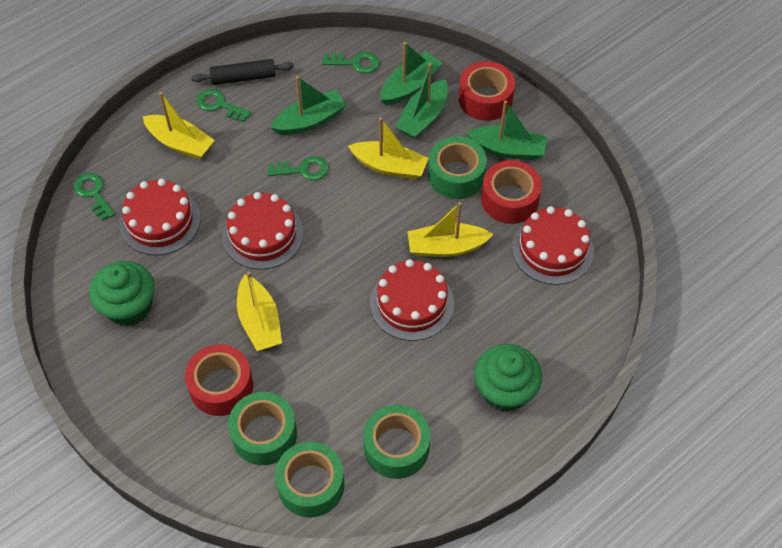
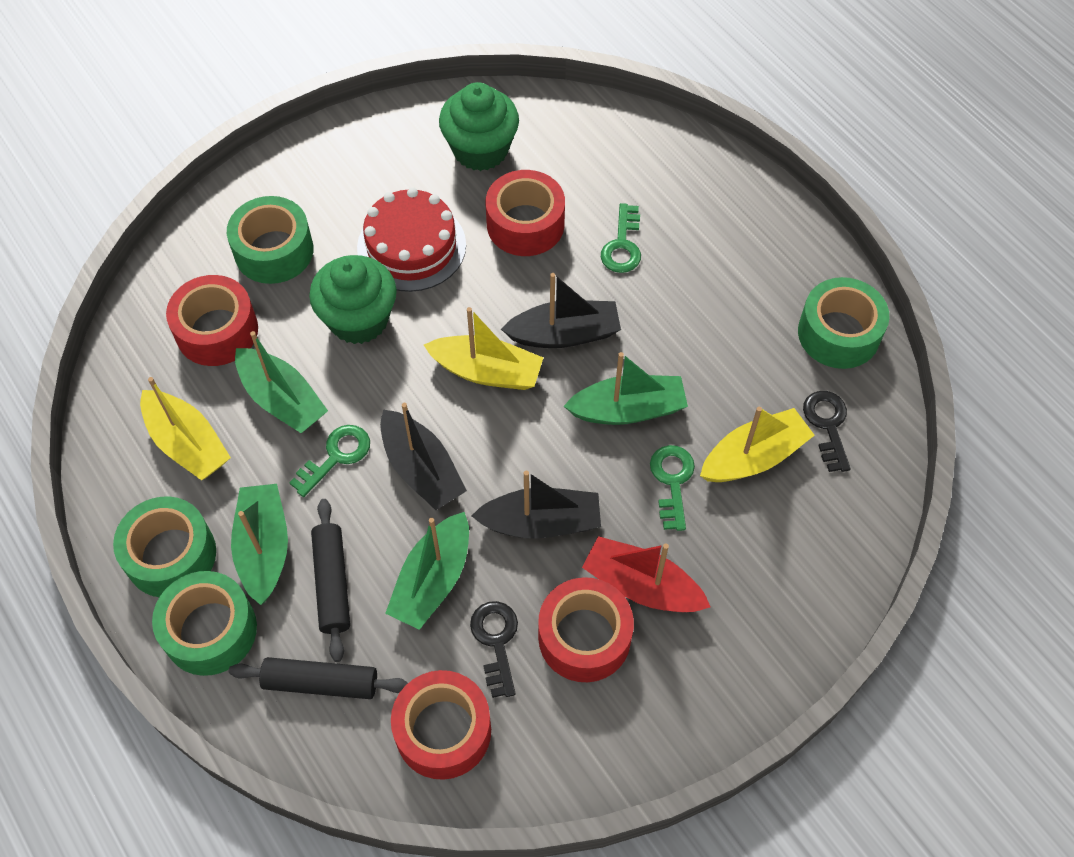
black boat: 0 -> 3
black key: 0 -> 2
black rolling pin: 1 -> 2
green key: 4 -> 3
red boat: 0 -> 1
red cake: 4 -> 1
red tape: 3 -> 4
yellow boat: 4 -> 3

